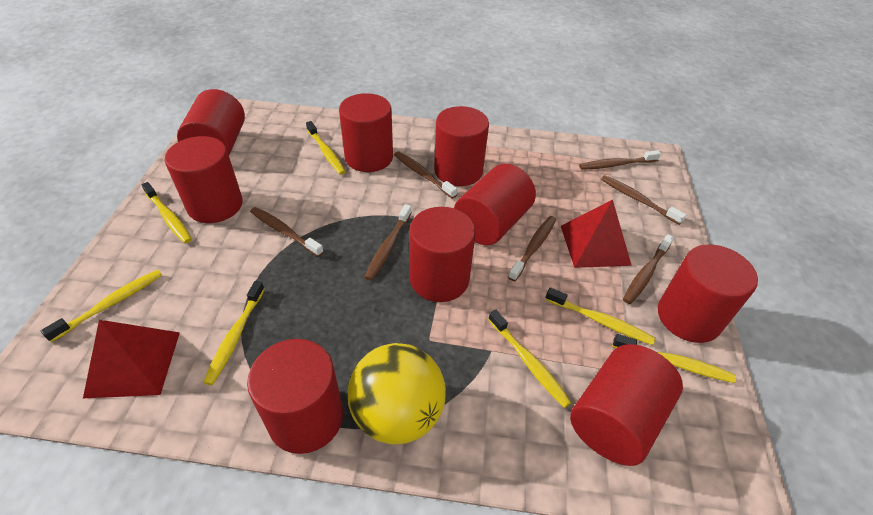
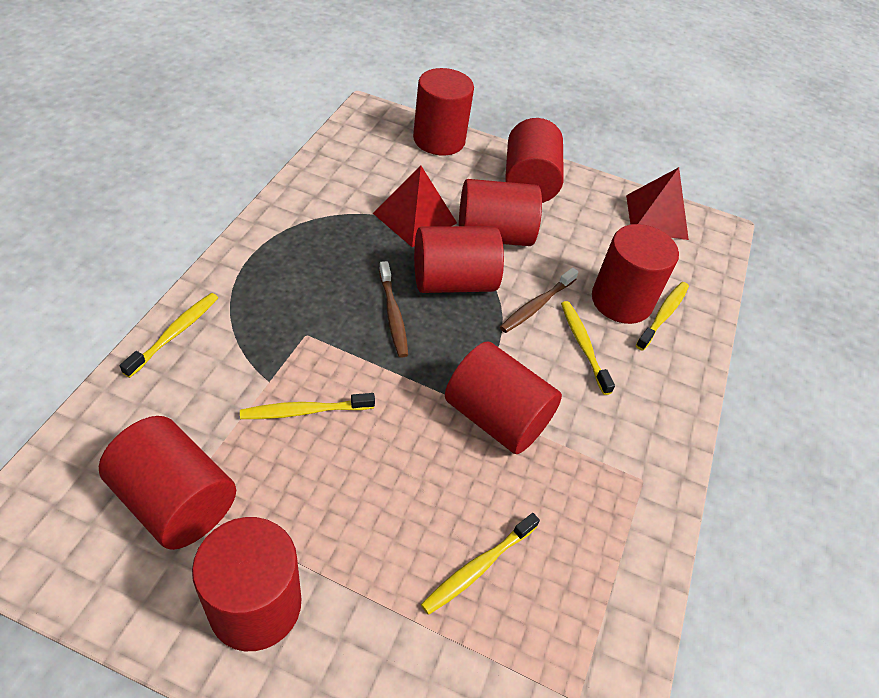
brown toothbrush: 7 -> 2
red cylinder: 9 -> 8
yellow ball: 1 -> 0
yellow toothbrush: 7 -> 5

